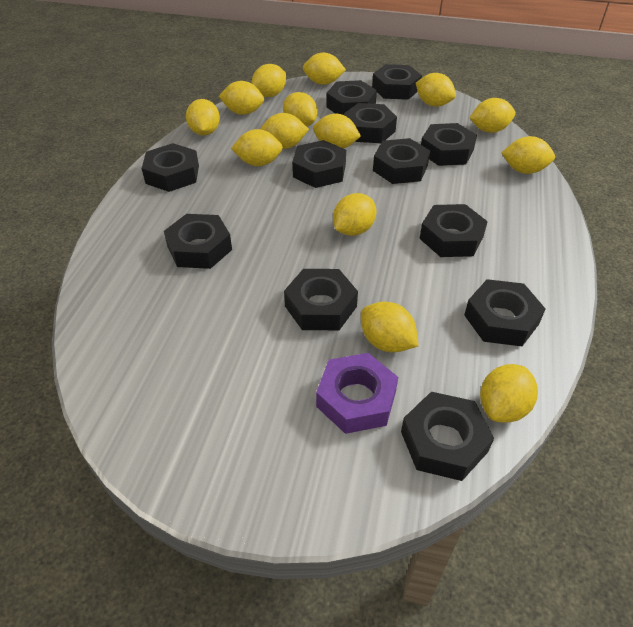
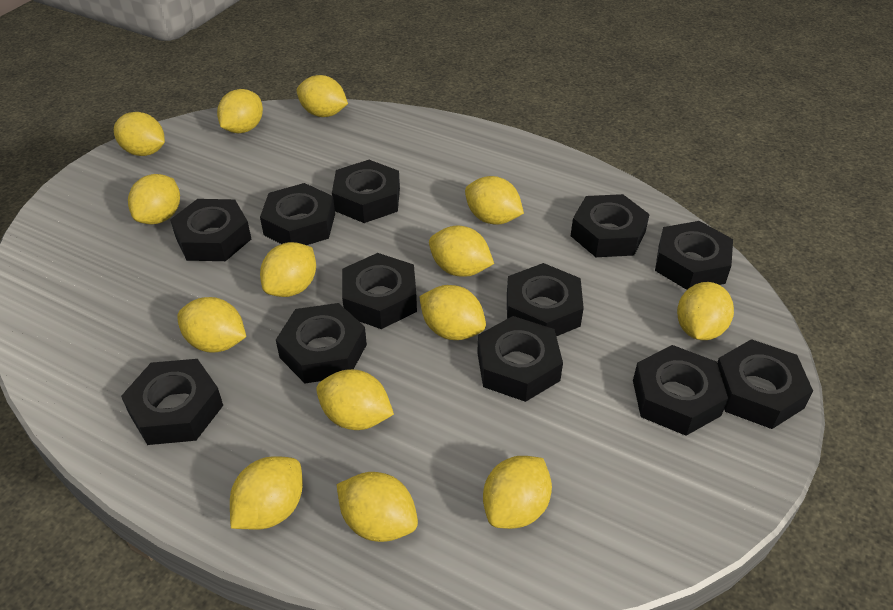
purple nut: 1 -> 0

